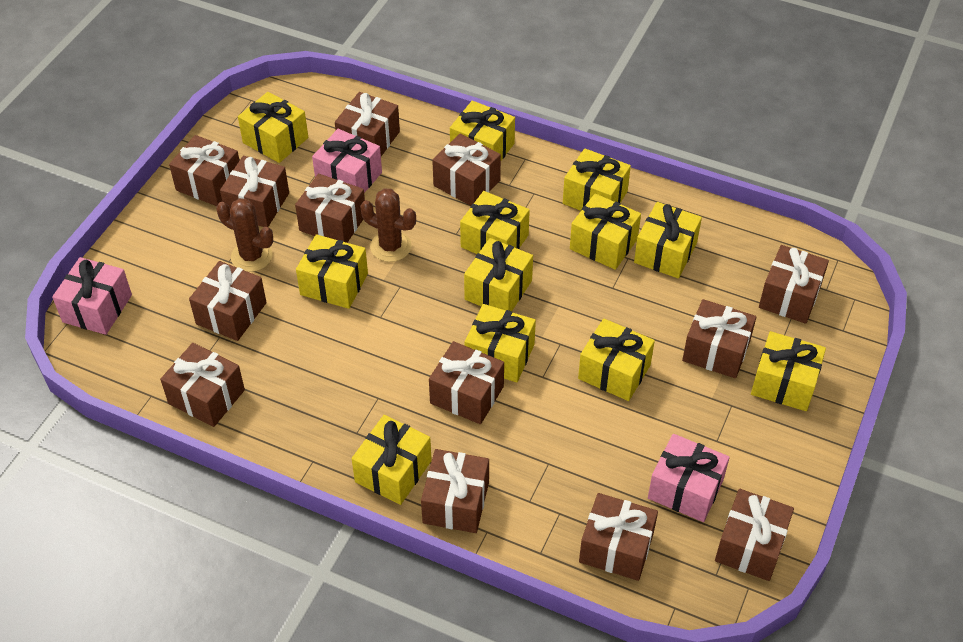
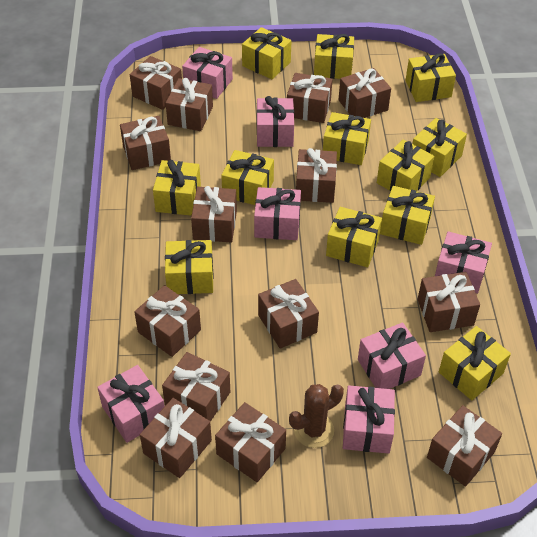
brown cactus: 2 -> 1
brown gift: 13 -> 14
pink gift: 3 -> 7

